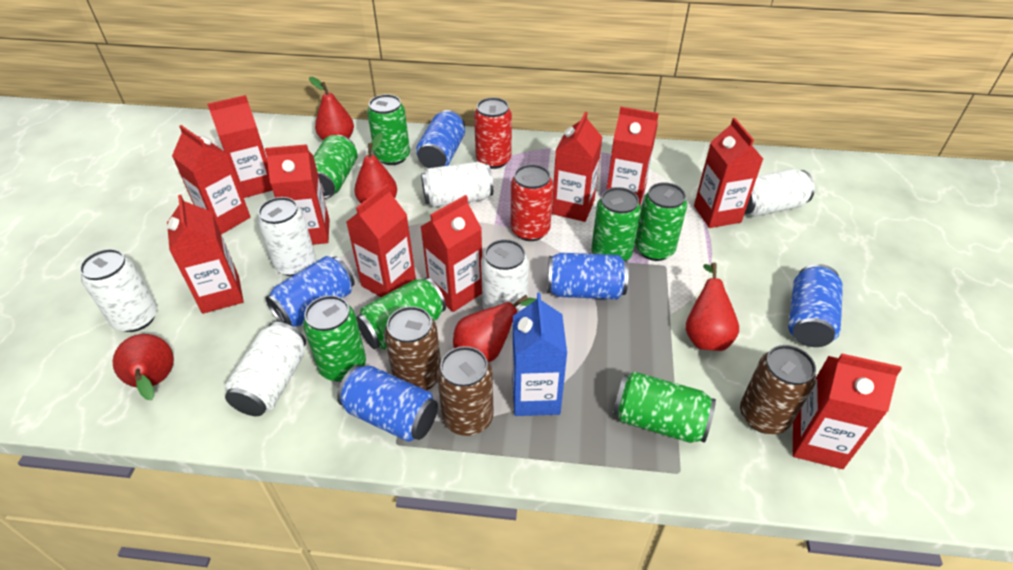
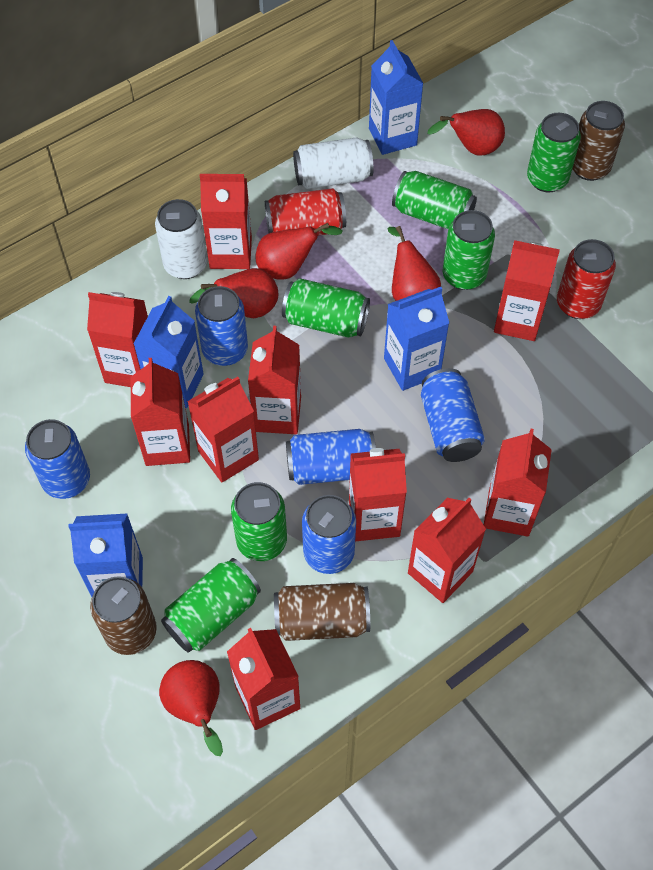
blue carton: 1 -> 4
green can: 7 -> 6
white can: 6 -> 2

